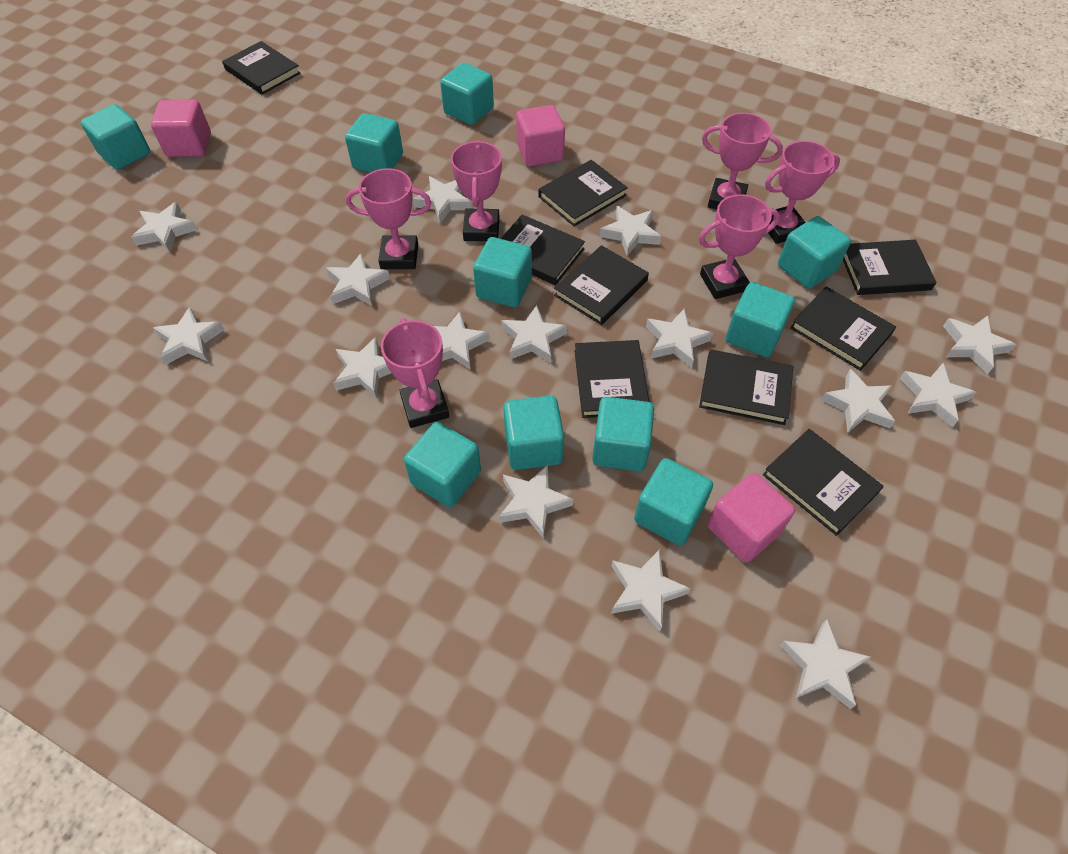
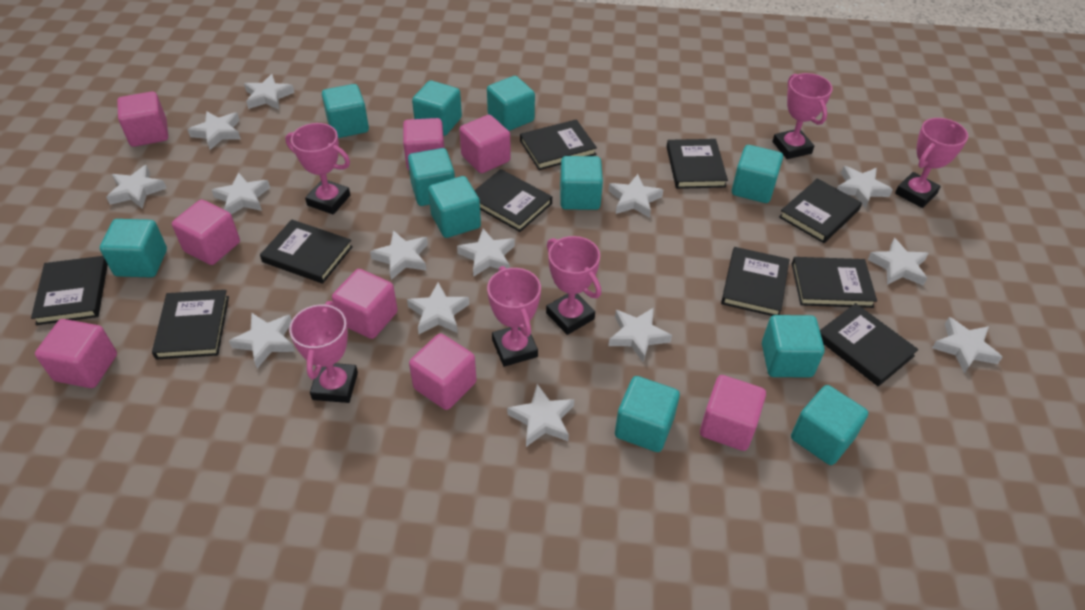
black book: 9 -> 10
pink cube: 3 -> 8
turquoise cube: 10 -> 11
white star: 15 -> 14

